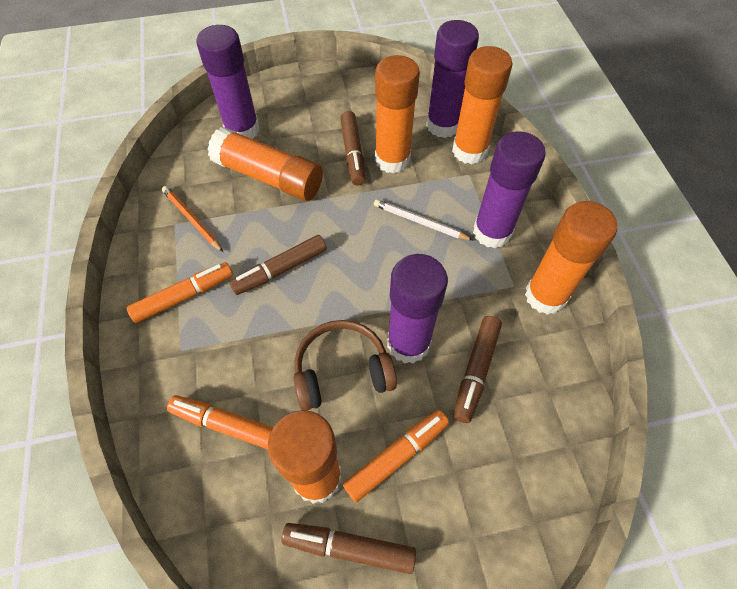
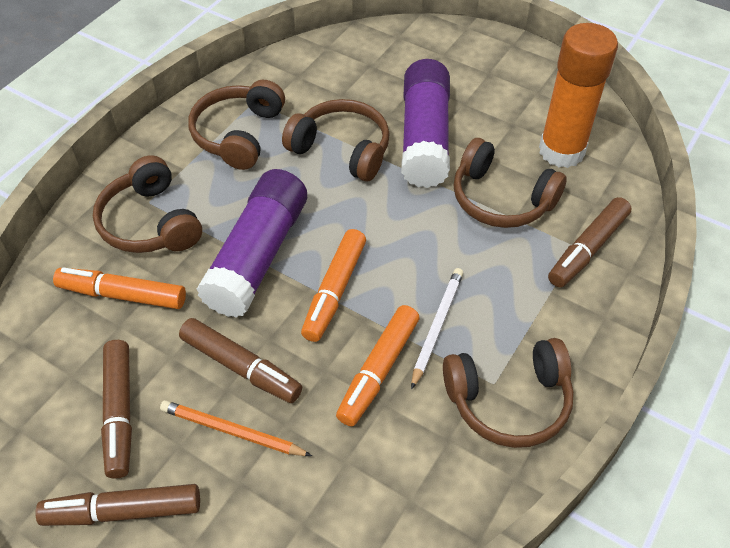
brown headphones: 1 -> 5
orange glue stick: 5 -> 1
purple glue stick: 4 -> 2

